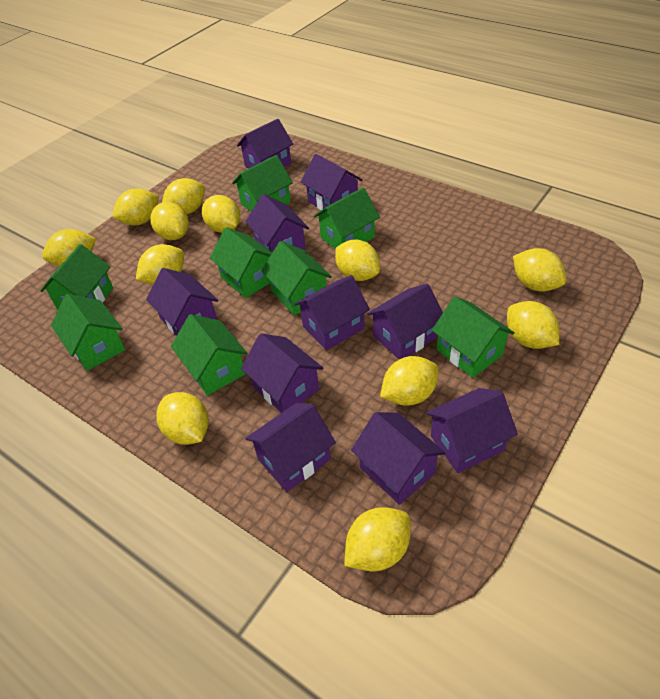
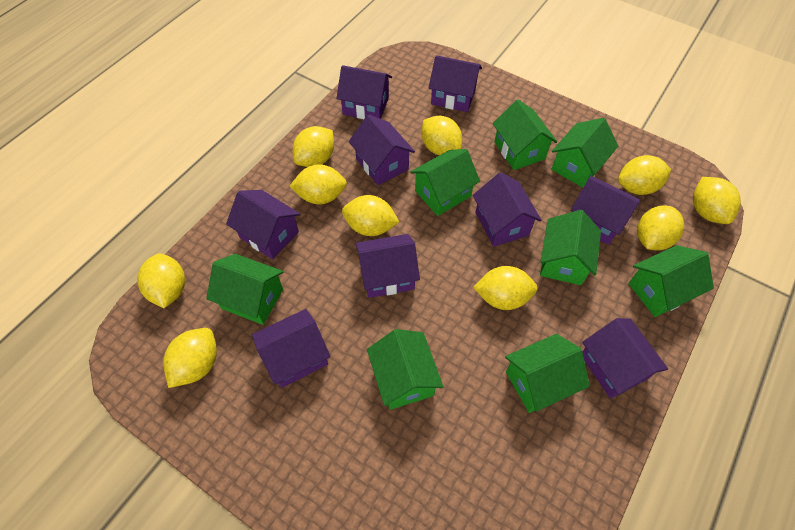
purple house: 10 -> 9
yellow lemon: 12 -> 10

